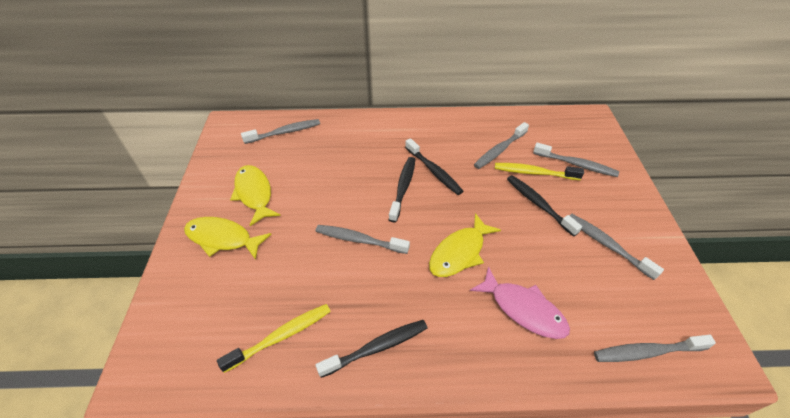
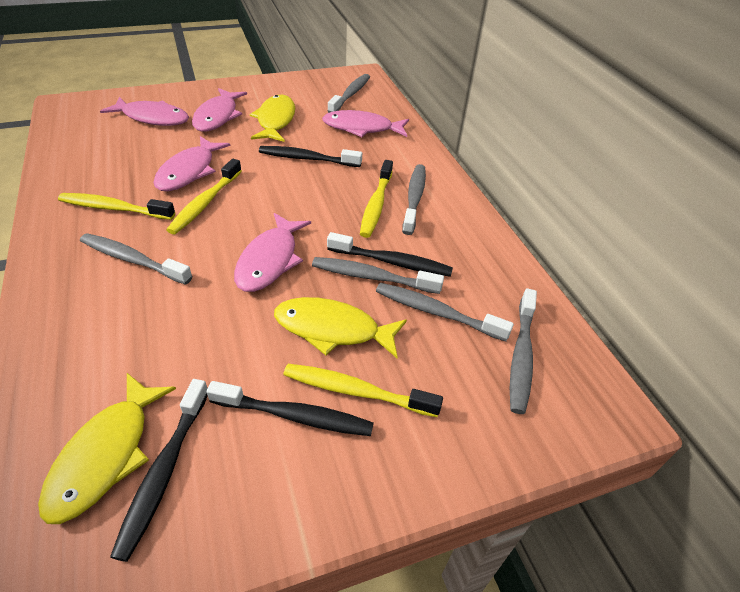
pink fish: 1 -> 5
yellow toothbrush: 2 -> 4

